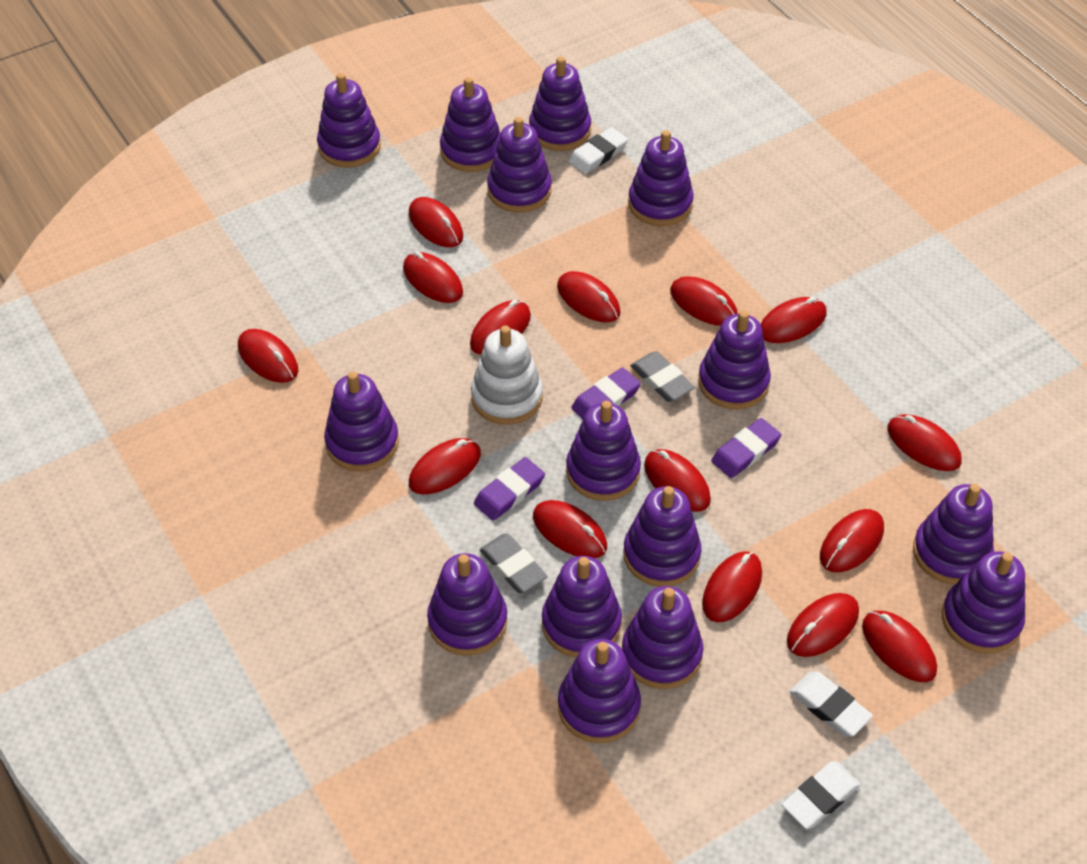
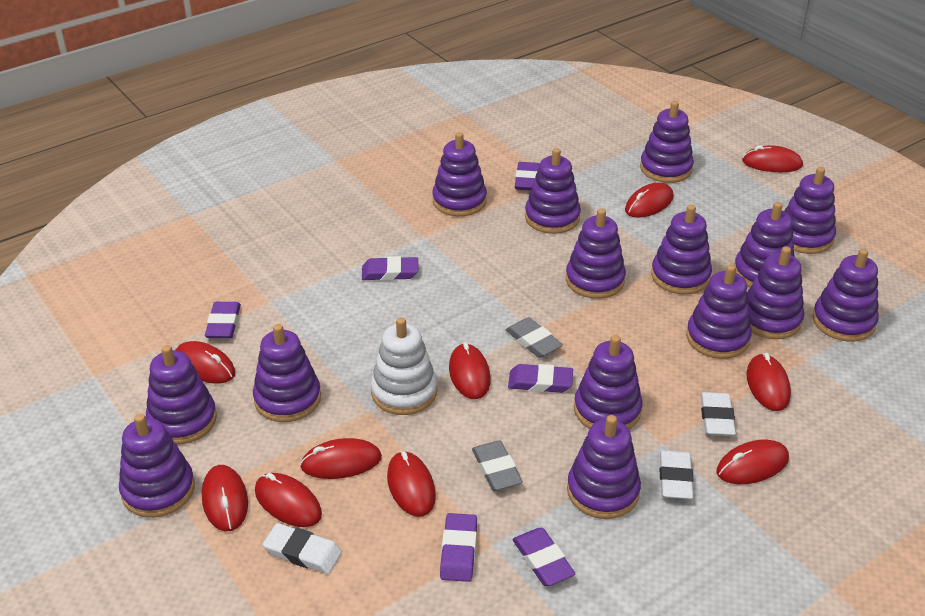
purple eraser: 3 -> 6
red mouse: 15 -> 10

